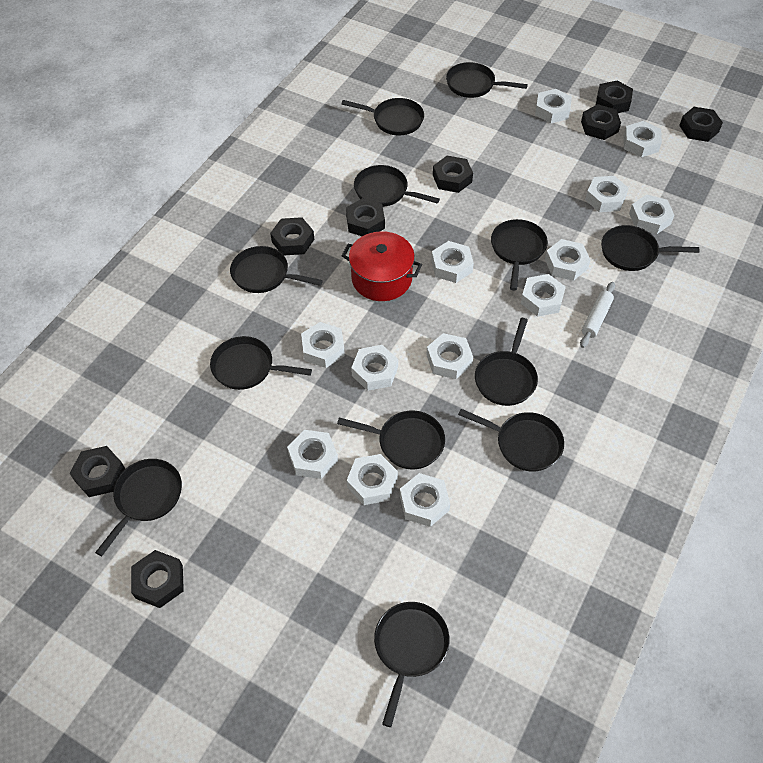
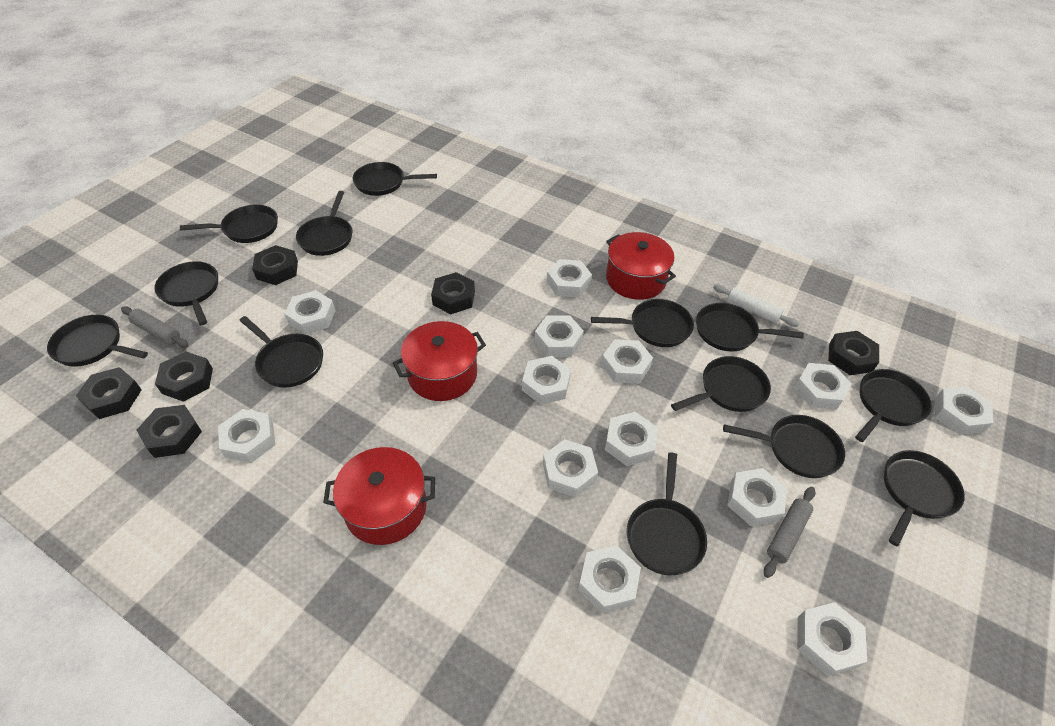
black nut: 8 -> 6
black pan: 12 -> 13
grey rolling pin: 0 -> 2
red pot: 1 -> 3

